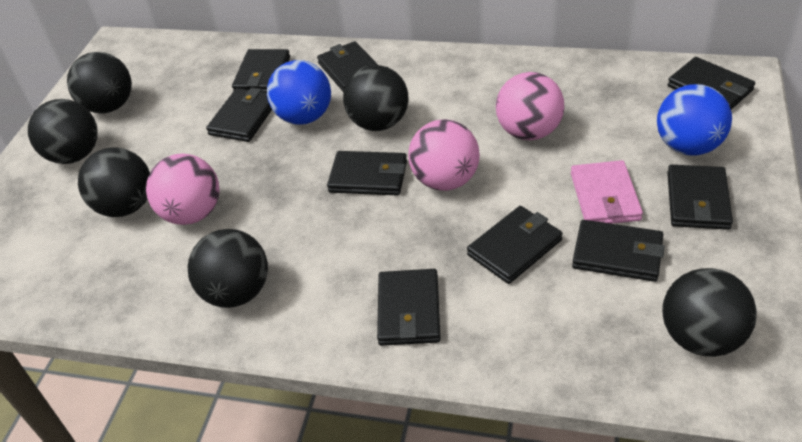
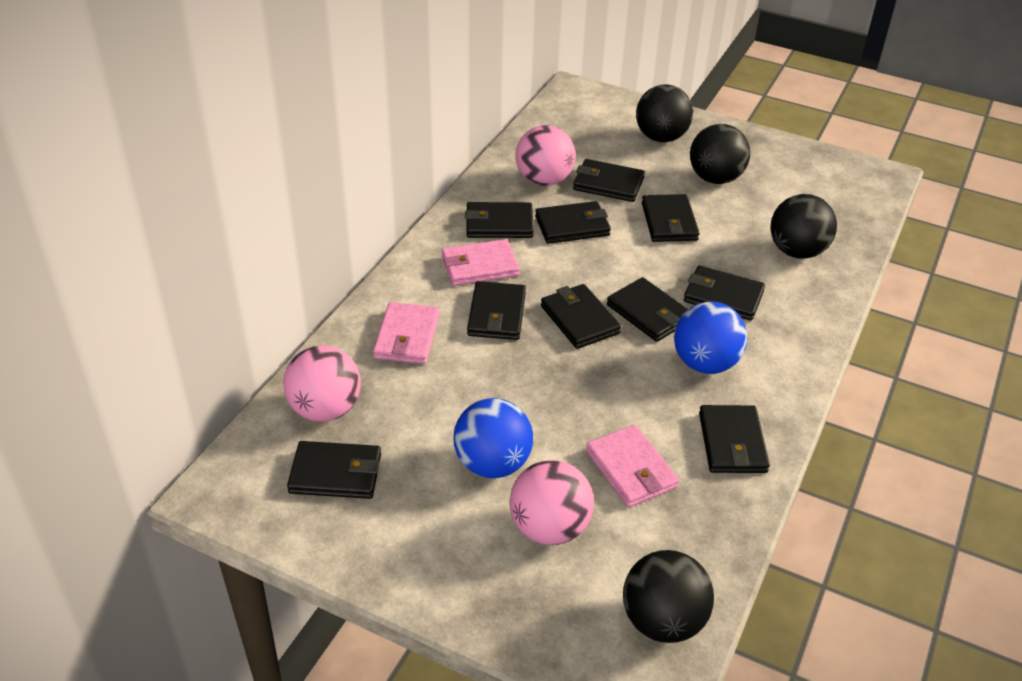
black ball: 6 -> 4
black wallet: 9 -> 10
pink wallet: 1 -> 3

